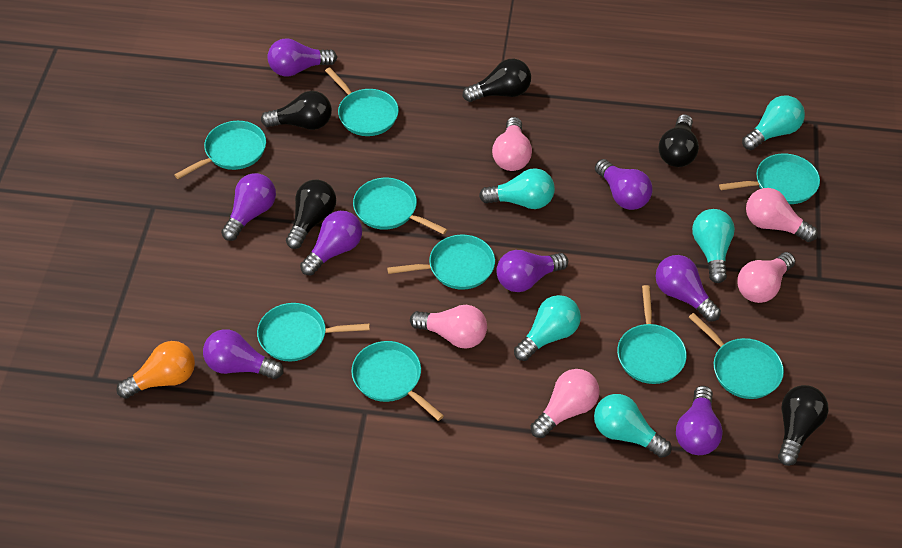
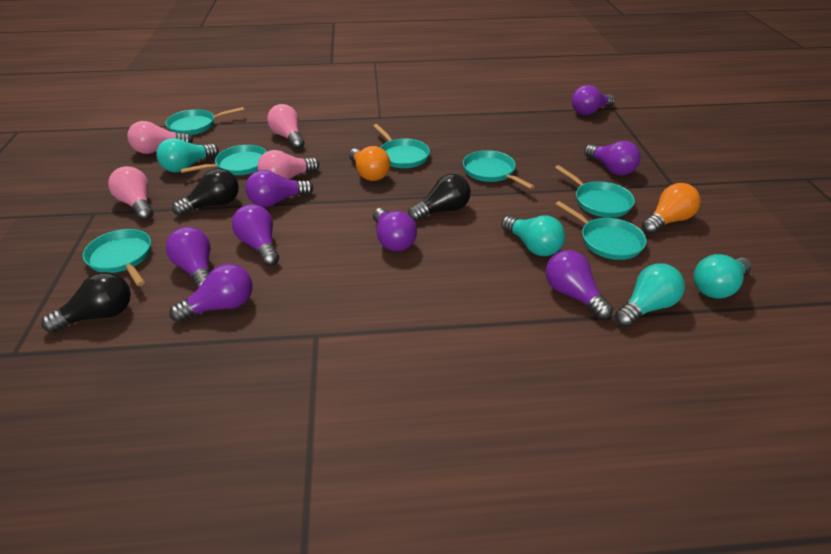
black light bulb: 5 -> 3
orange light bulb: 1 -> 2
pink light bulb: 5 -> 4
turquoise light bulb: 5 -> 4
turquoise pan: 9 -> 7

